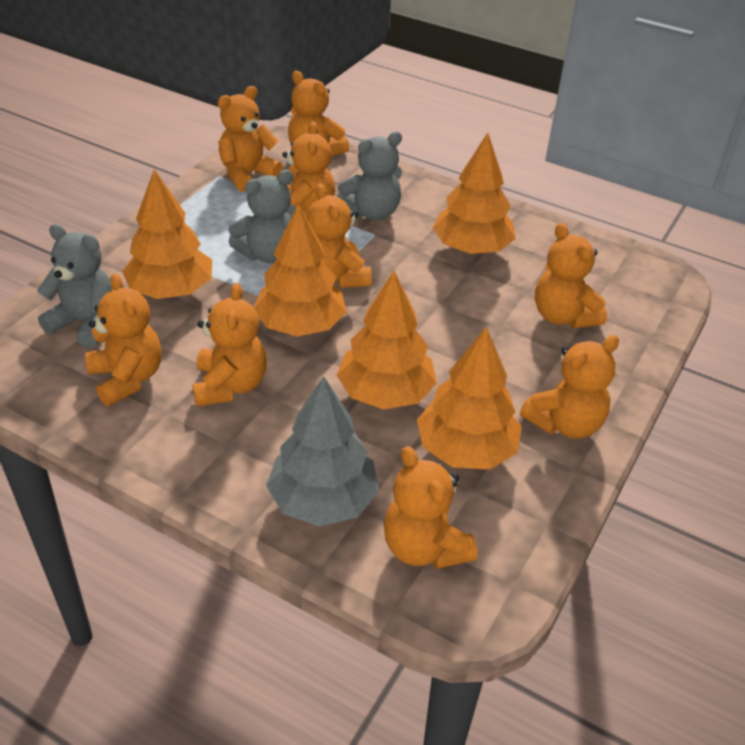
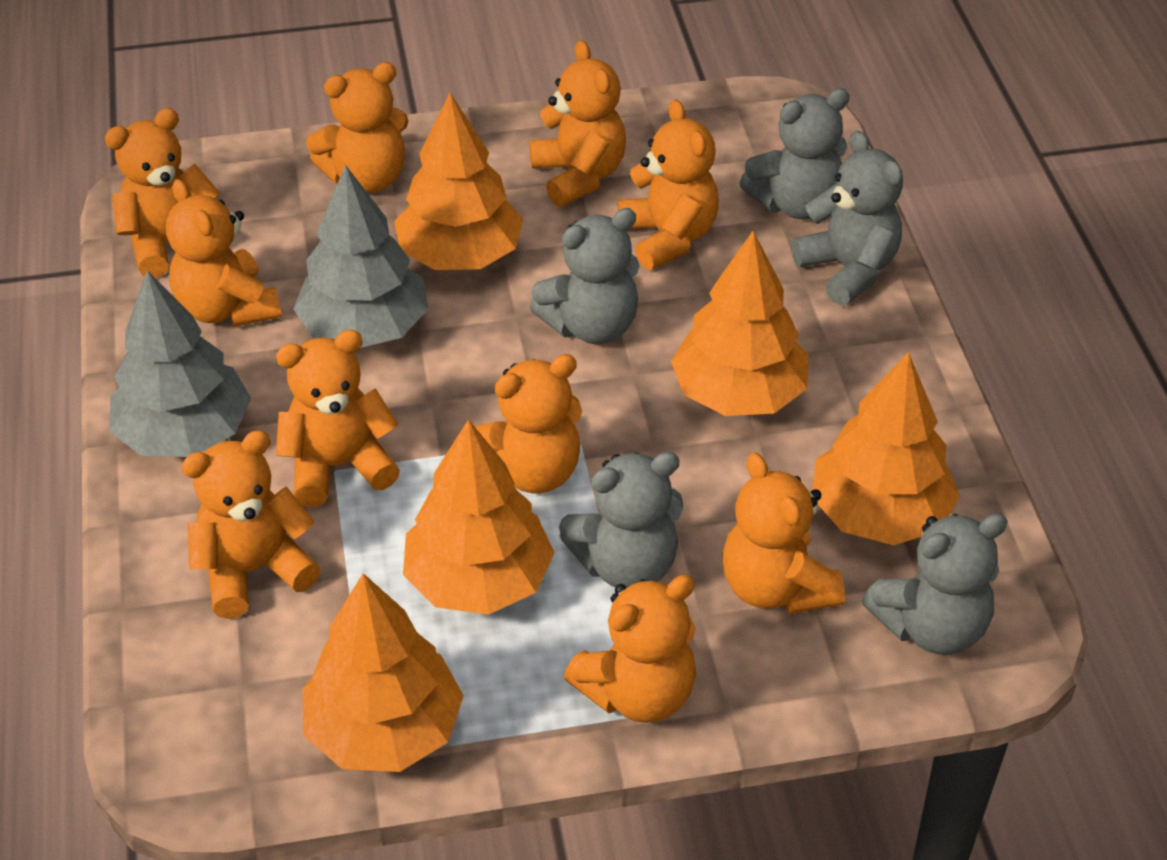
grey teddy bear: 3 -> 5
grey tree: 1 -> 2
orange teddy bear: 9 -> 10

